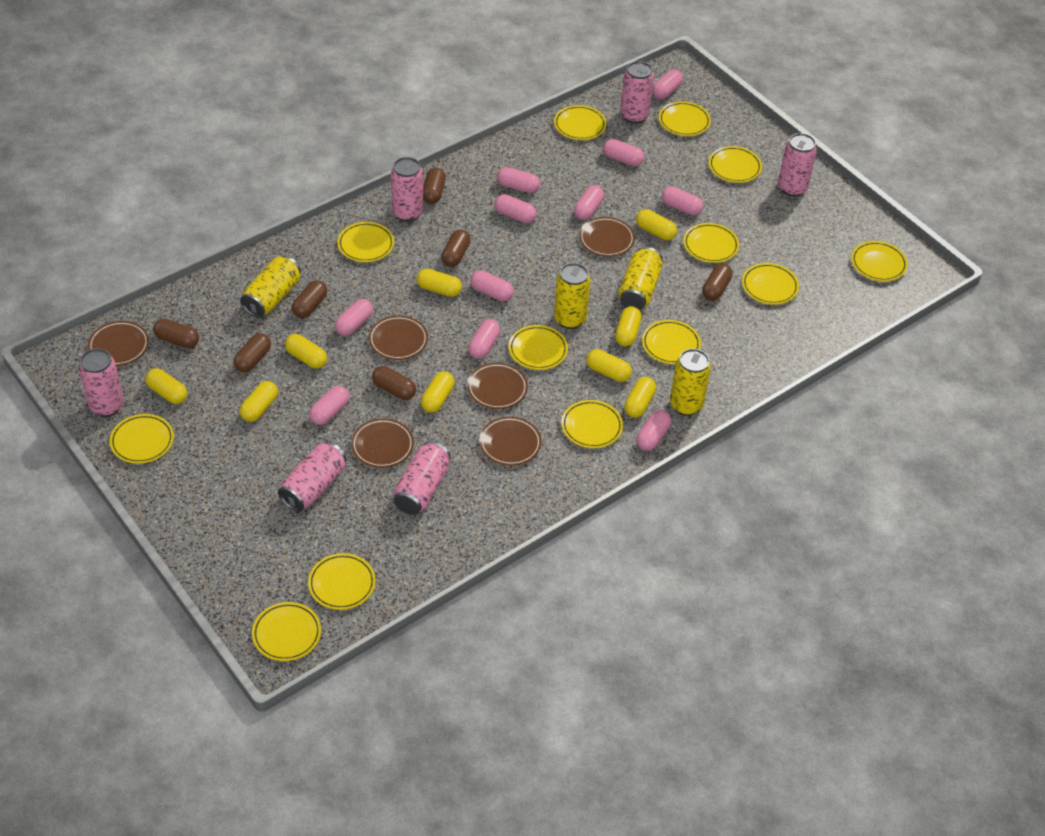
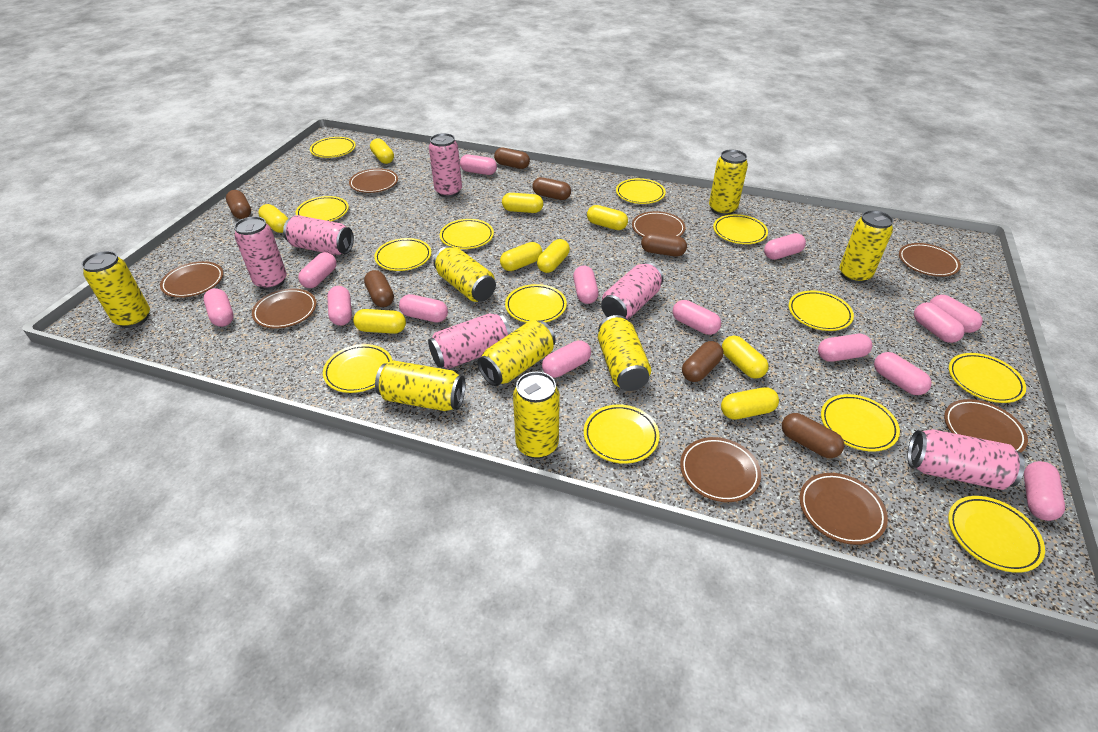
brown plate: 6 -> 8
pink capsule: 11 -> 14
yellow can: 4 -> 8

